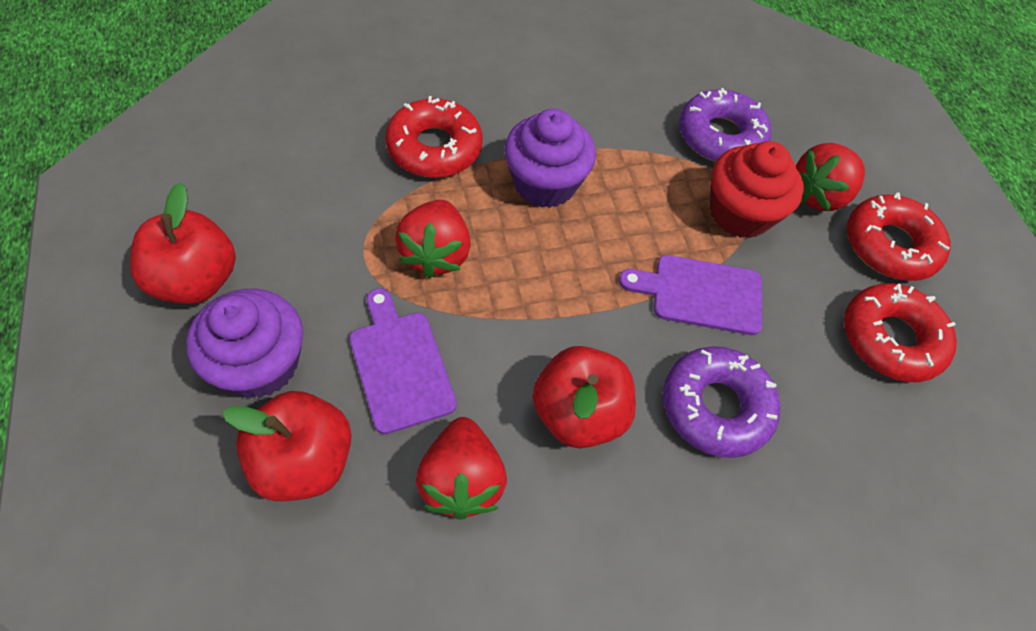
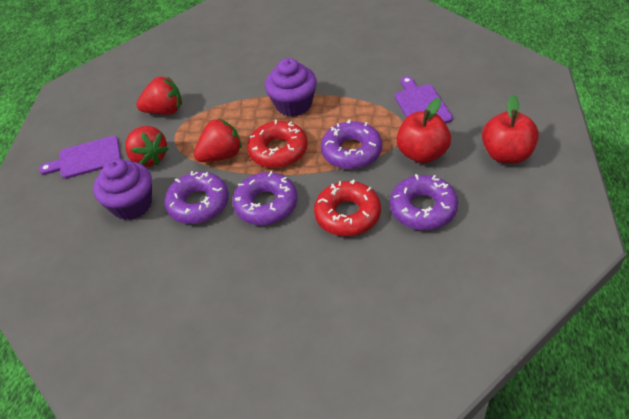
purple donut: 2 -> 4
red apple: 3 -> 2
red cupcake: 1 -> 0
red donut: 3 -> 2

